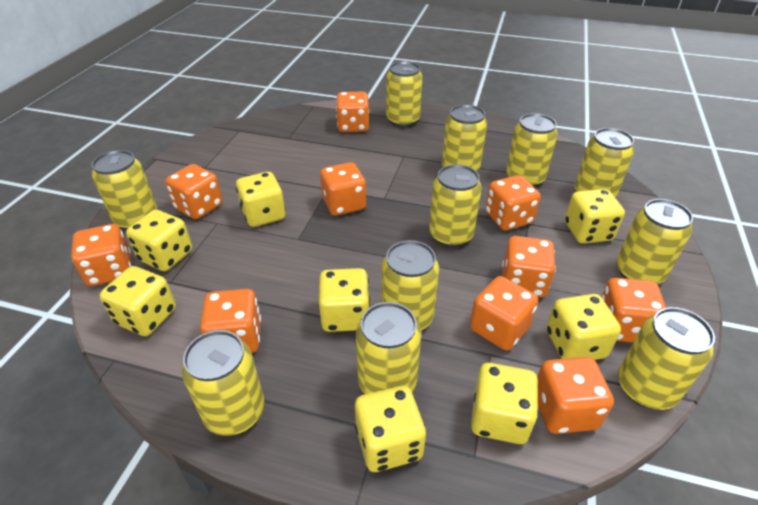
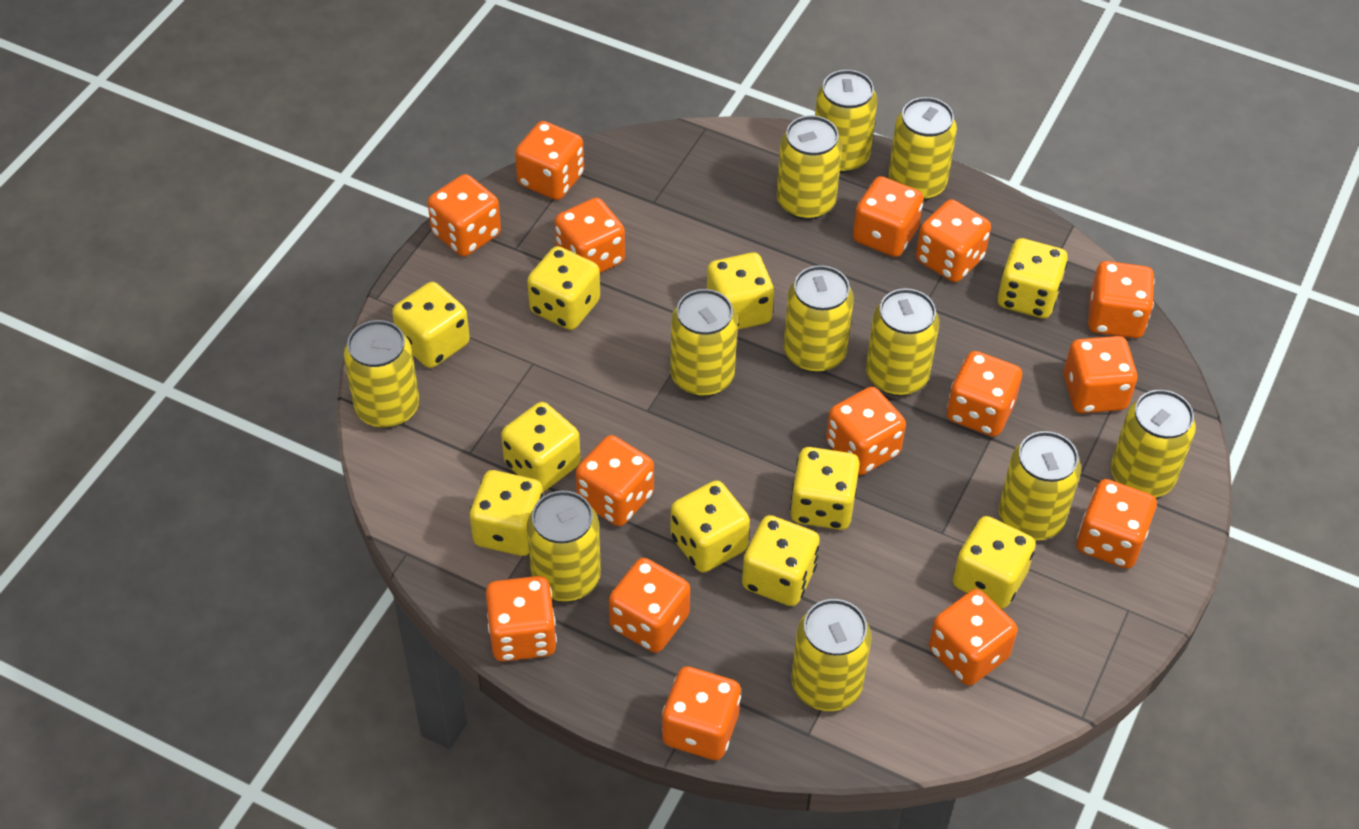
orange dice: 10 -> 15
yellow dice: 8 -> 10

